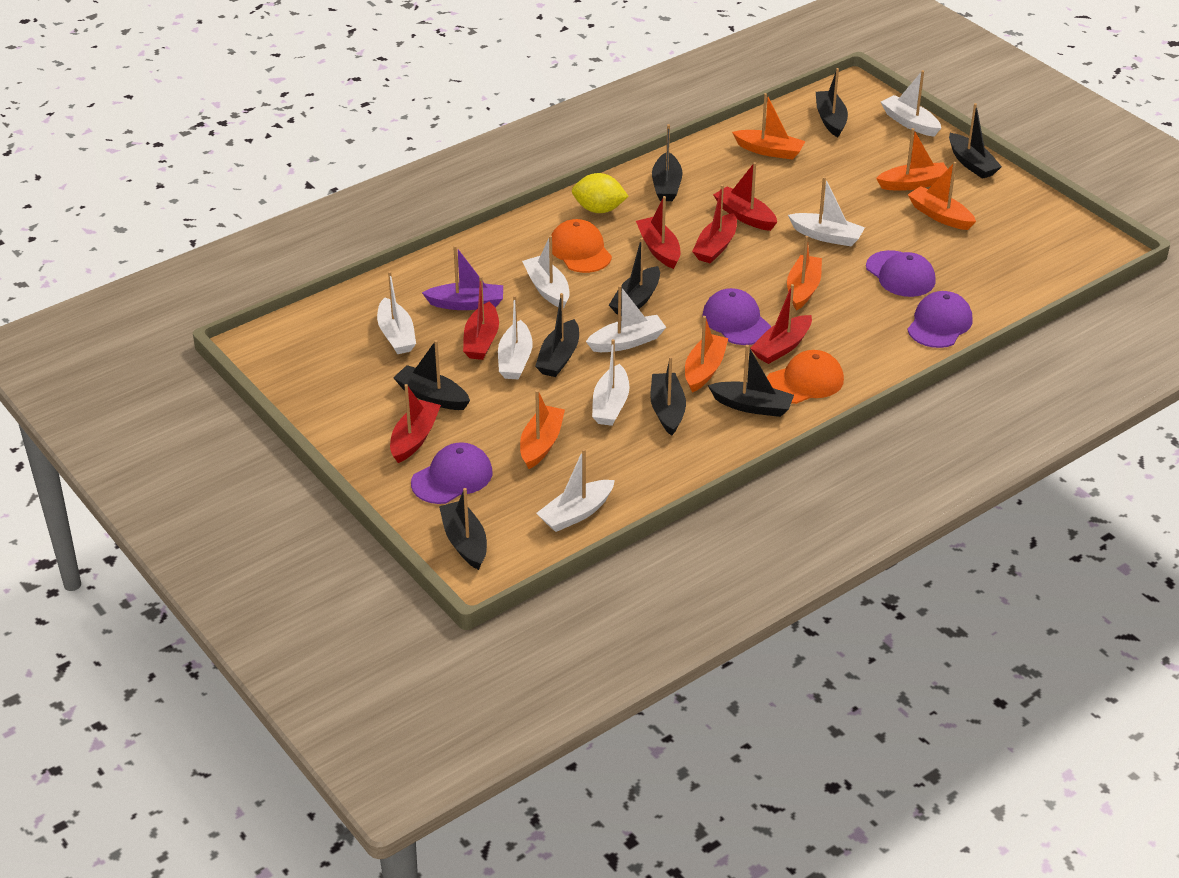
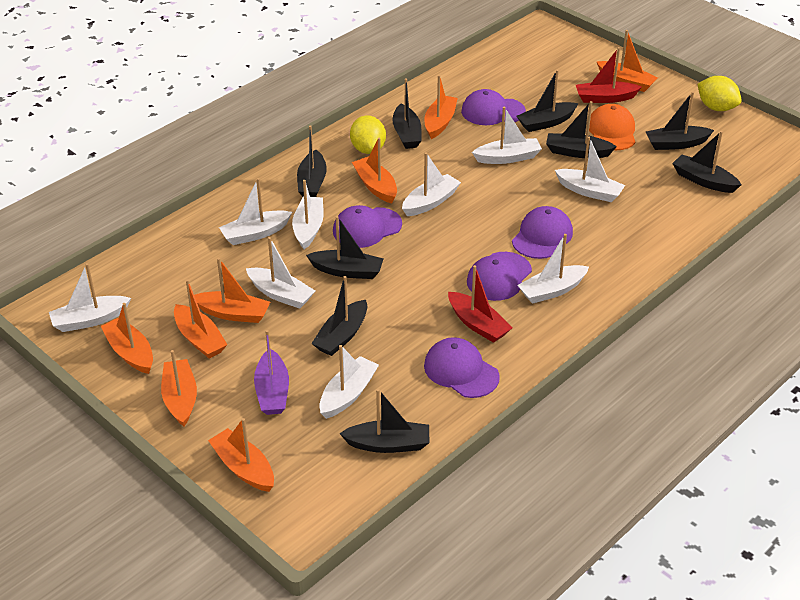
orange boat: 6 -> 8
orange cap: 2 -> 1
purple cap: 4 -> 5
red boat: 6 -> 2
white boat: 8 -> 9
yellow lemon: 1 -> 2

